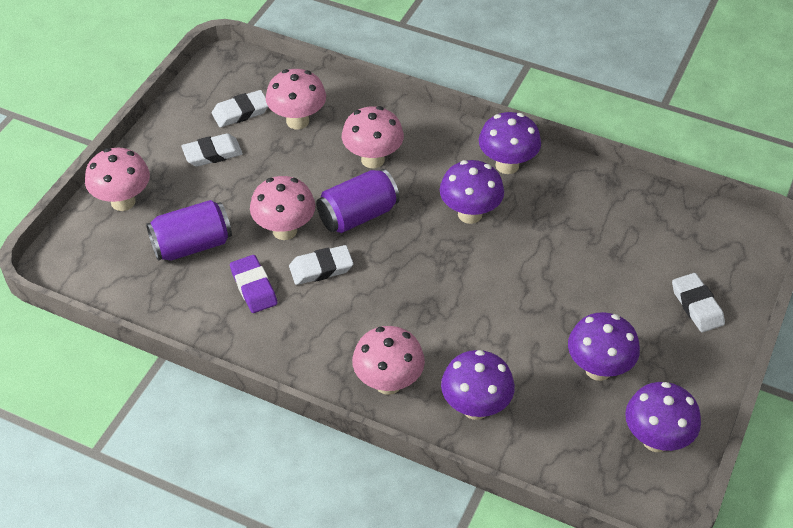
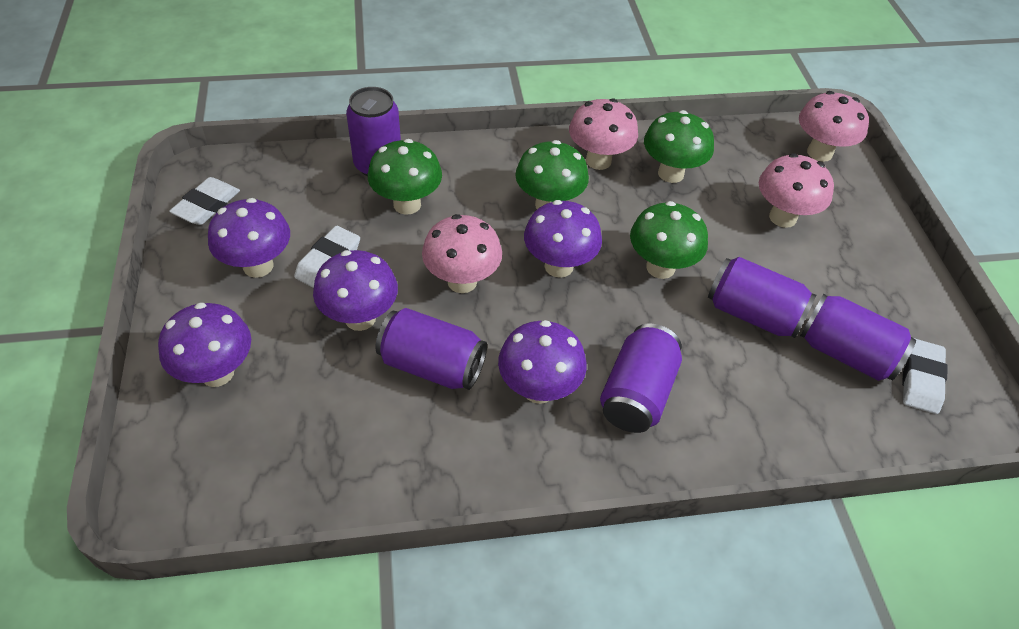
green mushroom: 0 -> 4
pink mushroom: 5 -> 4
purple can: 2 -> 5
purple eraser: 1 -> 0
white eraser: 4 -> 3

